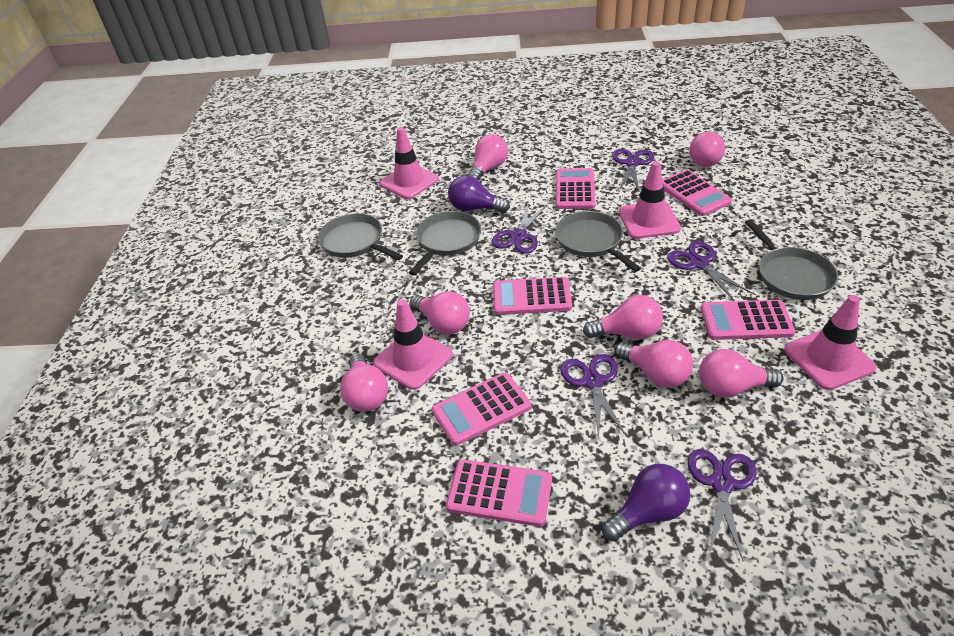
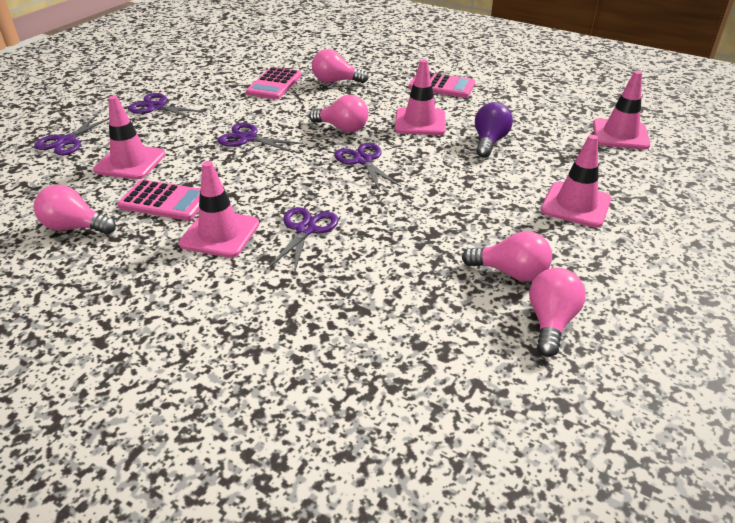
grey pan: 4 -> 0
pink calculator: 6 -> 3
pink light bulb: 7 -> 5
pink traffic cone: 4 -> 5
purple light bulb: 2 -> 1

